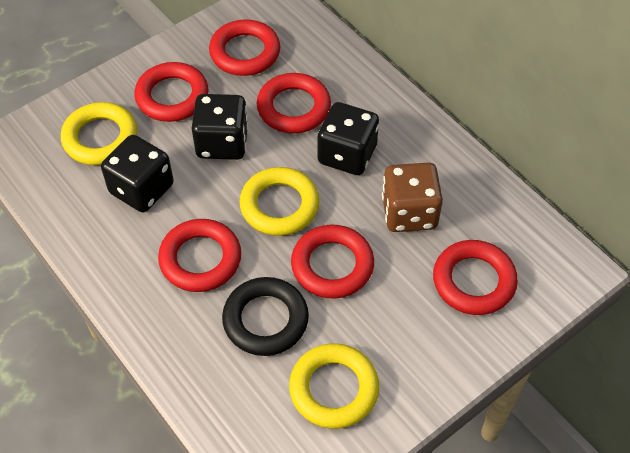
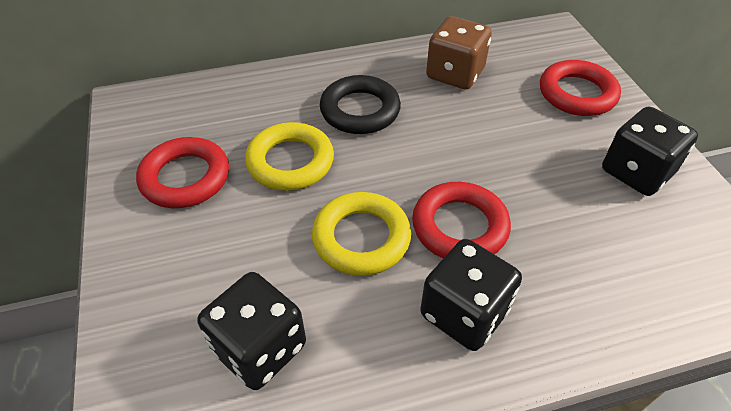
red ring: 6 -> 3
yellow ring: 3 -> 2

